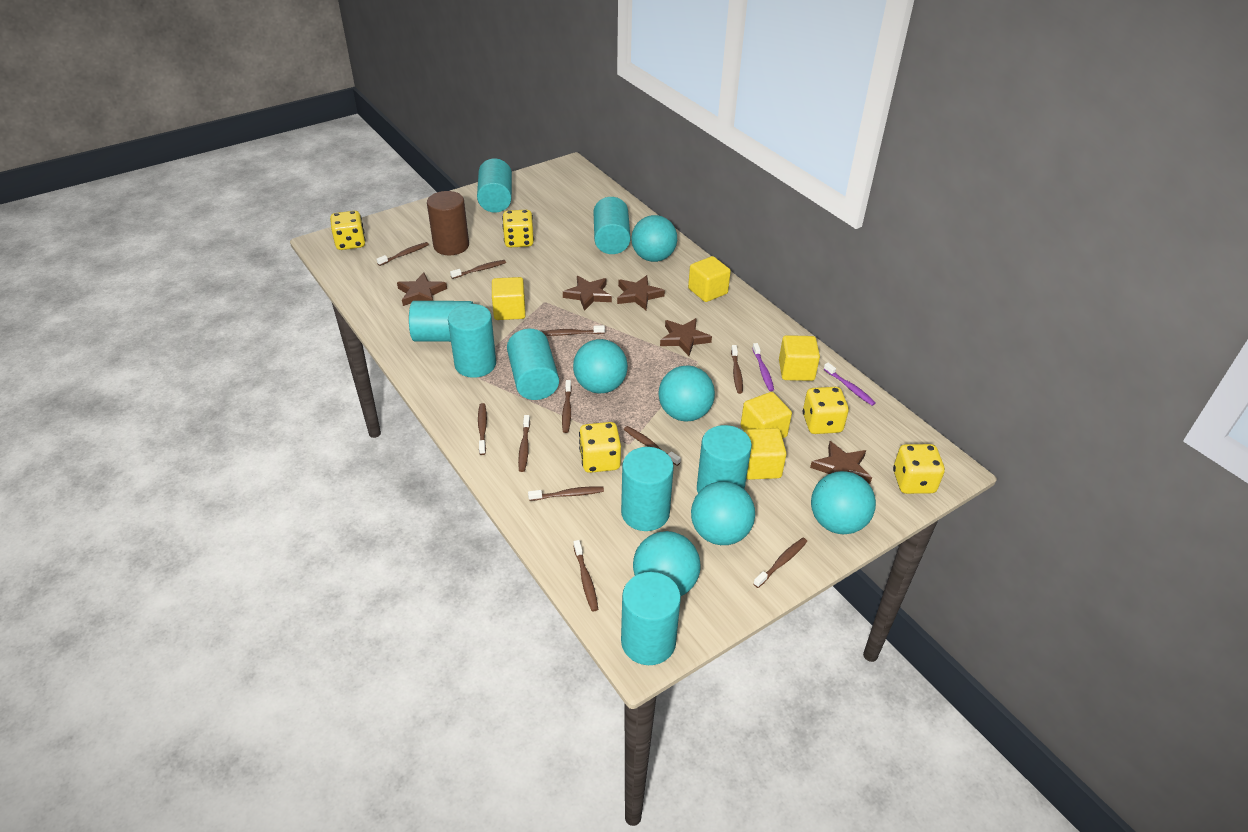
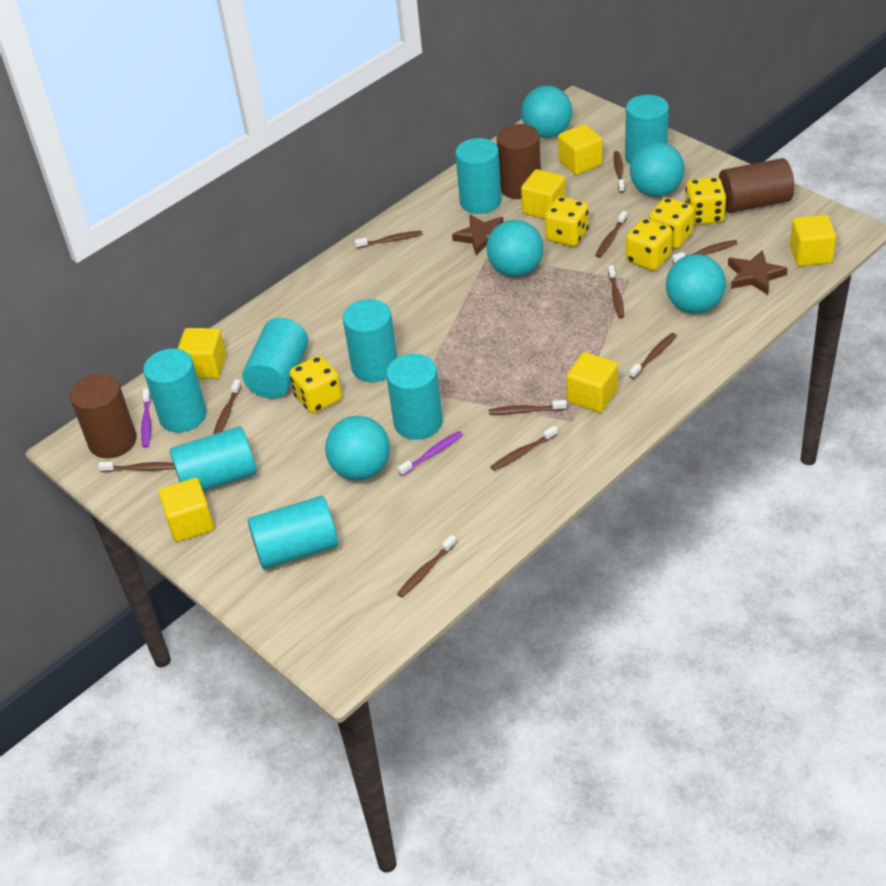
brown cylinder: 1 -> 3
brown star: 5 -> 2
turquoise ball: 6 -> 5
yellow cube: 5 -> 6

